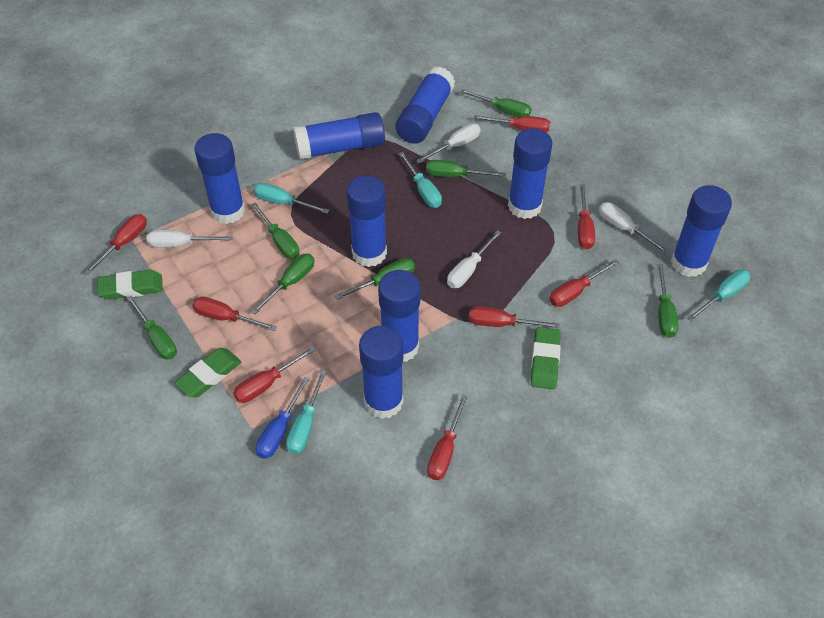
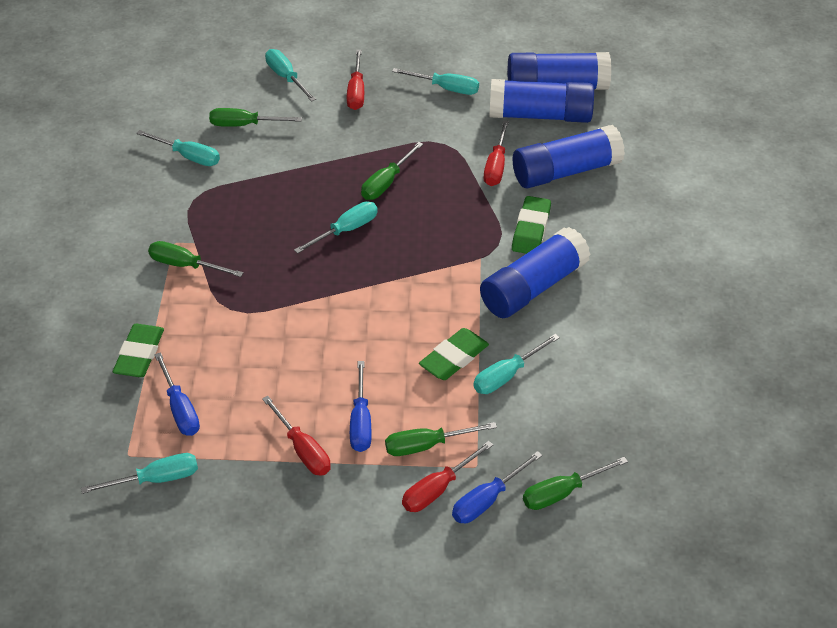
blue glue stick: 8 -> 4
blue screwdriver: 1 -> 3
green screwdriver: 7 -> 5
red screwdriver: 8 -> 4
turquoise screwdriver: 4 -> 6
white screwdriver: 4 -> 0

